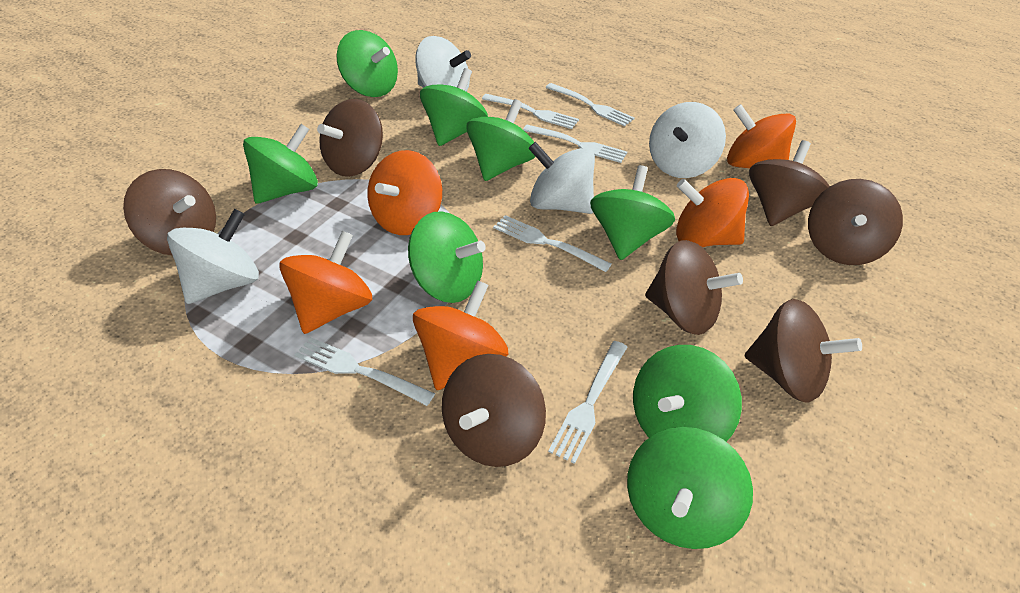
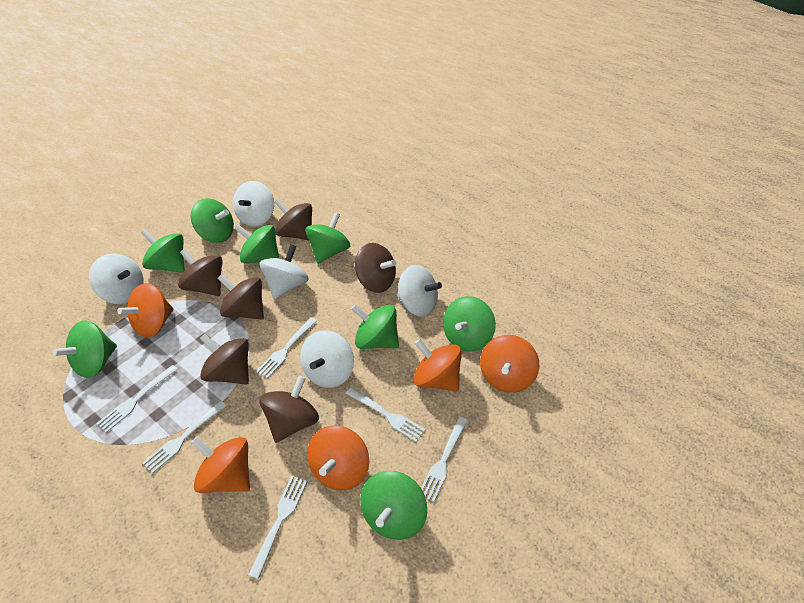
brown spinning top: 7 -> 6
white spinning top: 4 -> 5

